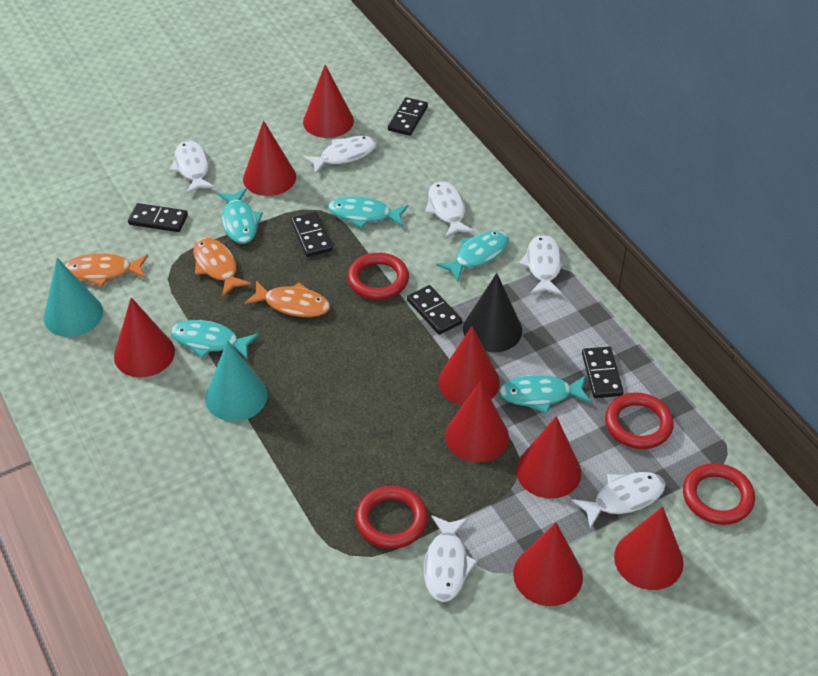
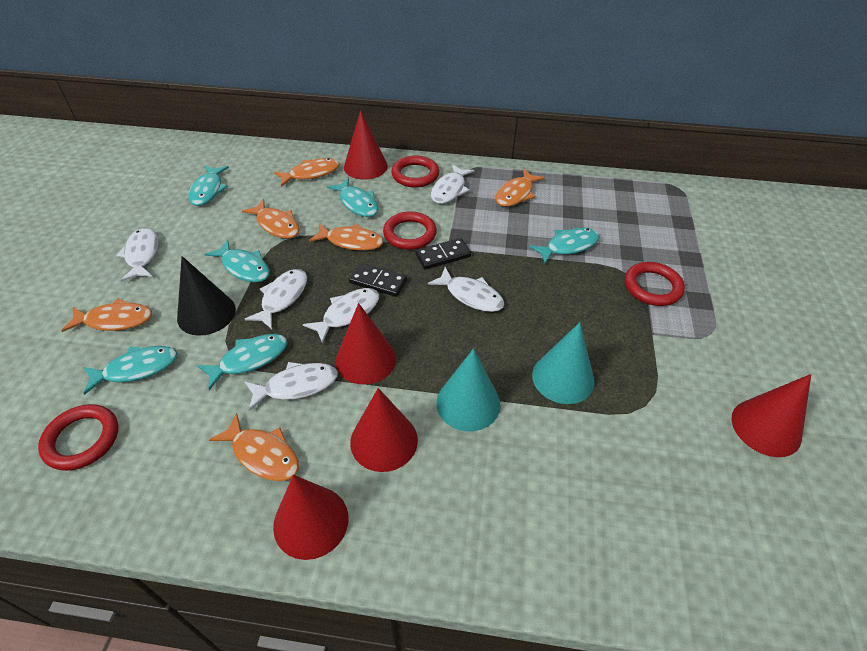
black domino: 5 -> 2
orange fish: 3 -> 6
red cone: 8 -> 5
turquoise fish: 5 -> 6

